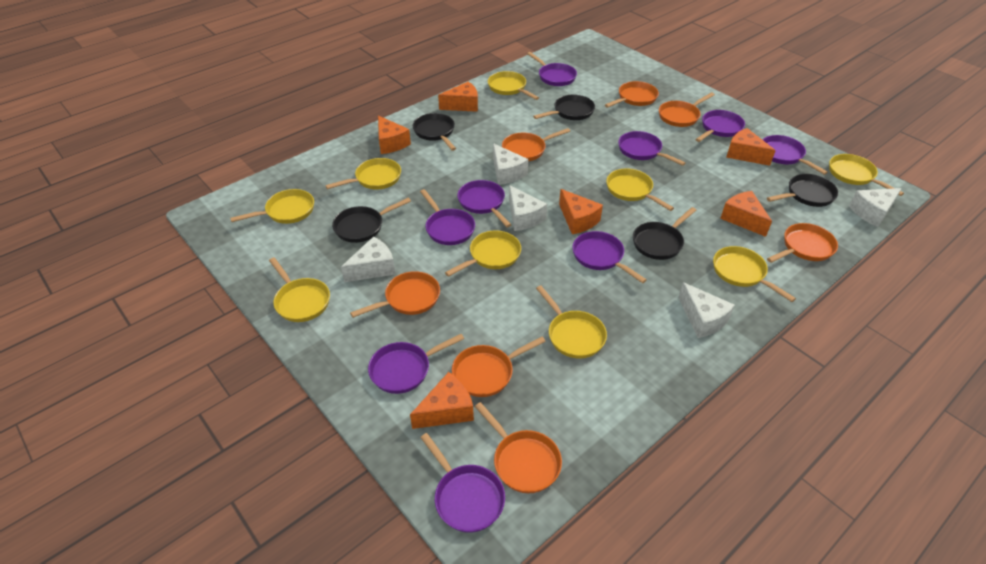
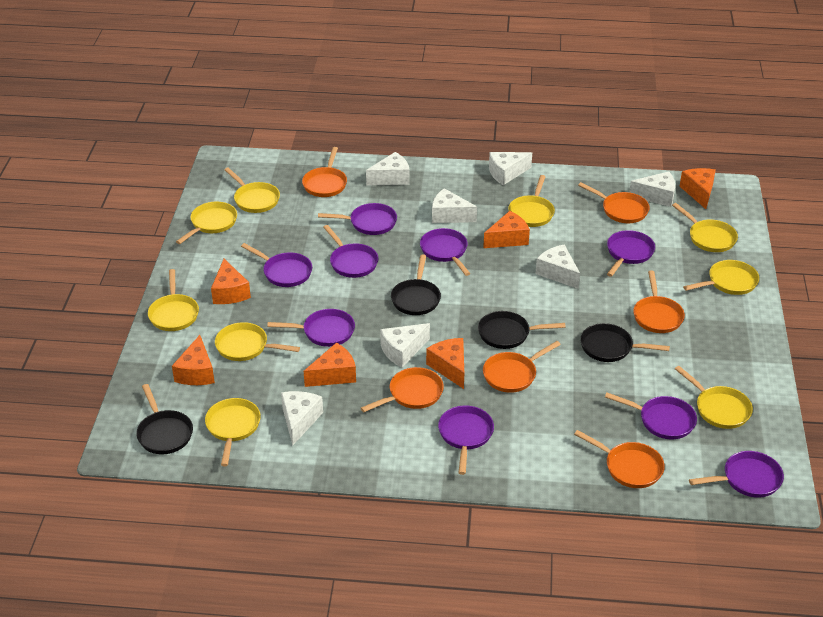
black pan: 5 -> 4
orange pan: 7 -> 6
white cheese: 5 -> 7

